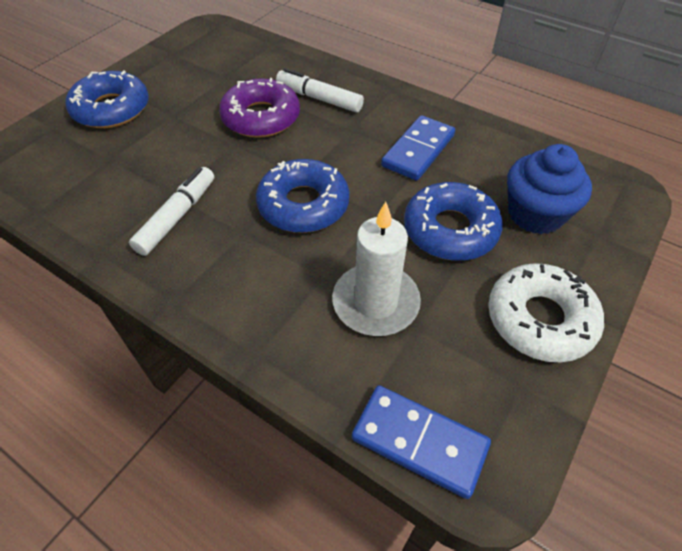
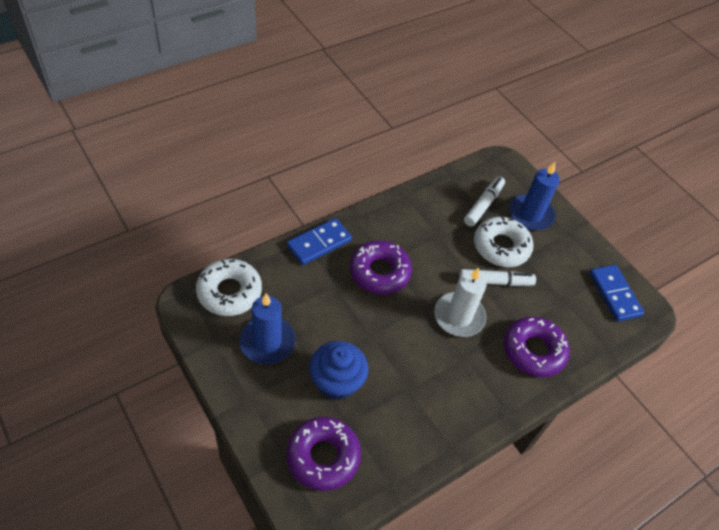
blue candle: 0 -> 2
blue donut: 3 -> 0
purple donut: 1 -> 3
white donut: 1 -> 2

